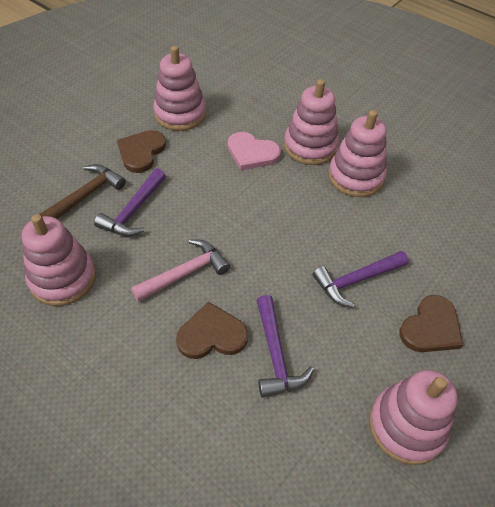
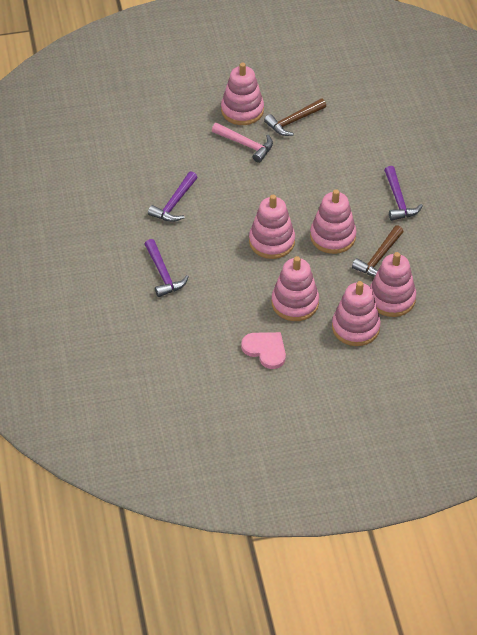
brown hammer: 1 -> 2
brown heart: 3 -> 0
pink stacking toy: 5 -> 6

